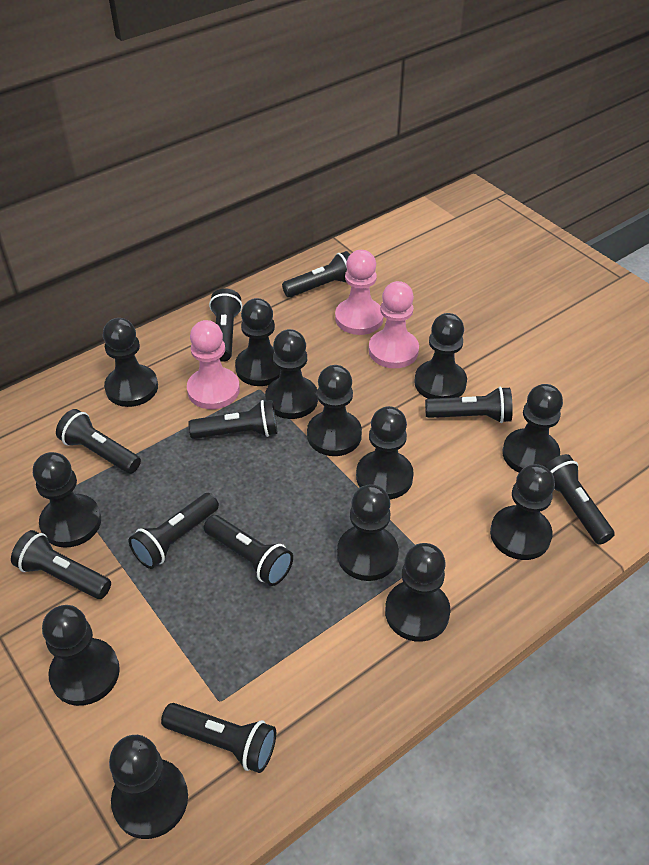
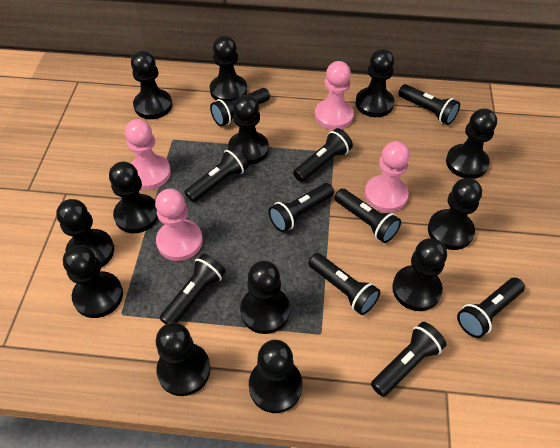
pink pawn: 3 -> 4

